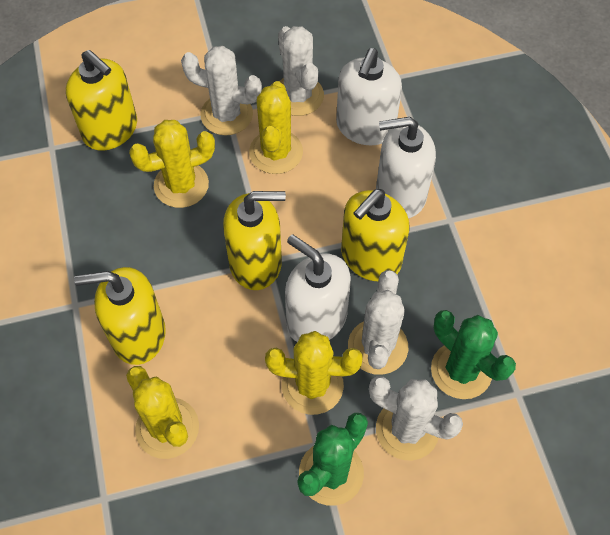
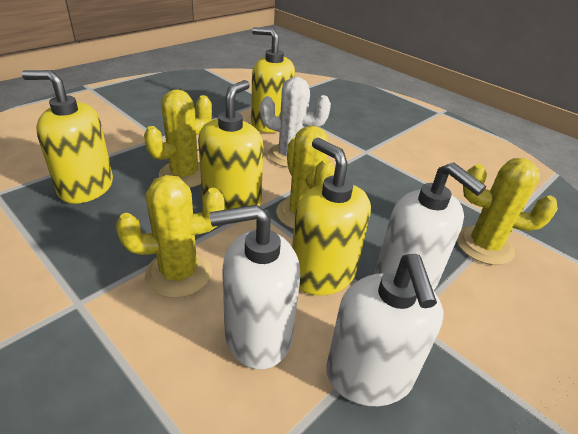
green cactus: 2 -> 0
white cactus: 4 -> 1

